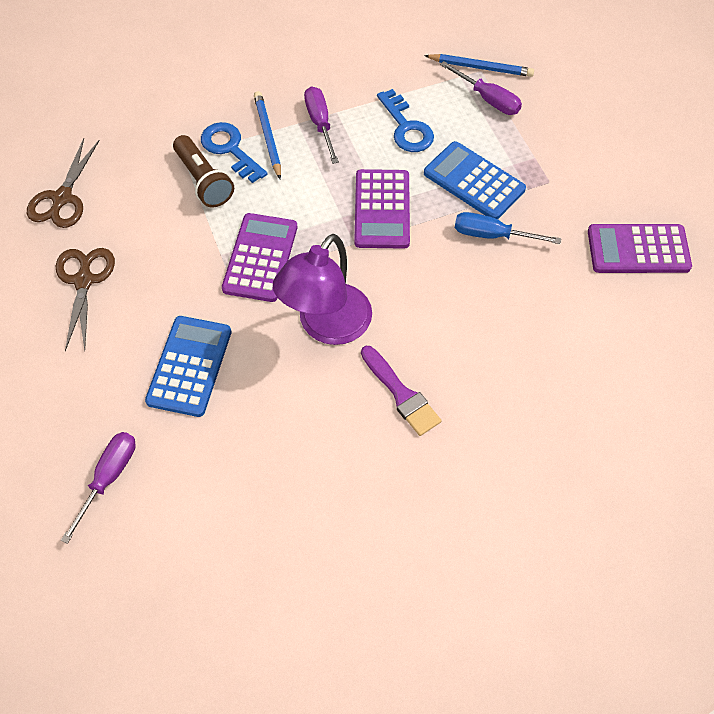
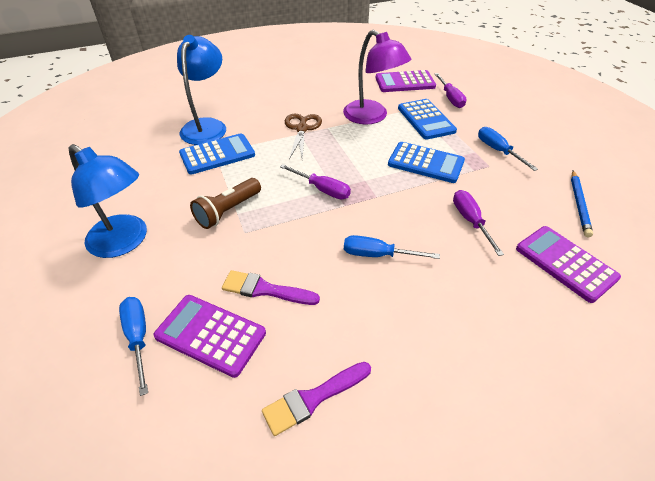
blue calculator: 2 -> 3
blue key: 2 -> 0
blue lamp: 0 -> 2
blue pencil: 2 -> 1
blue screwdriver: 1 -> 3
brown scissors: 2 -> 1
purple brush: 1 -> 2

